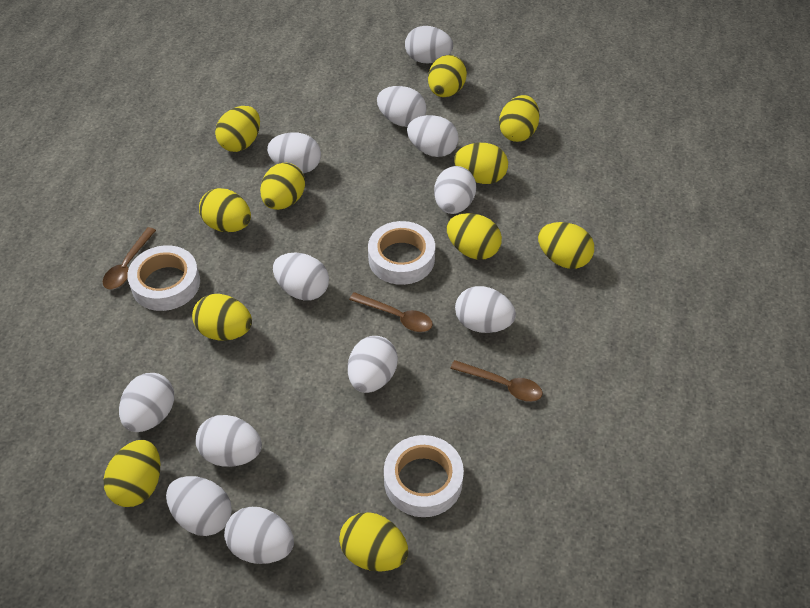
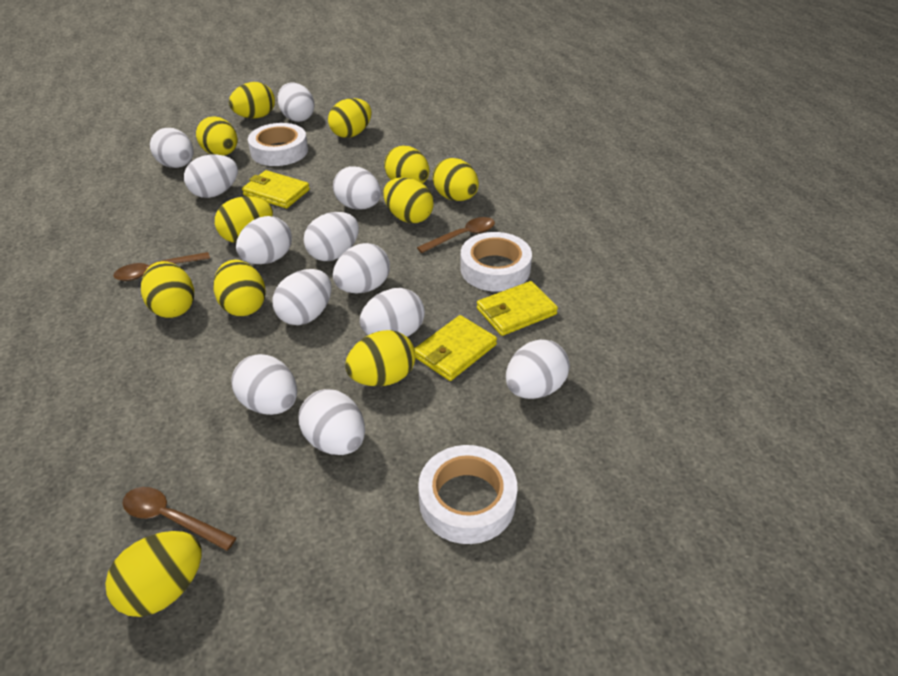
yellow wallet: 0 -> 3

